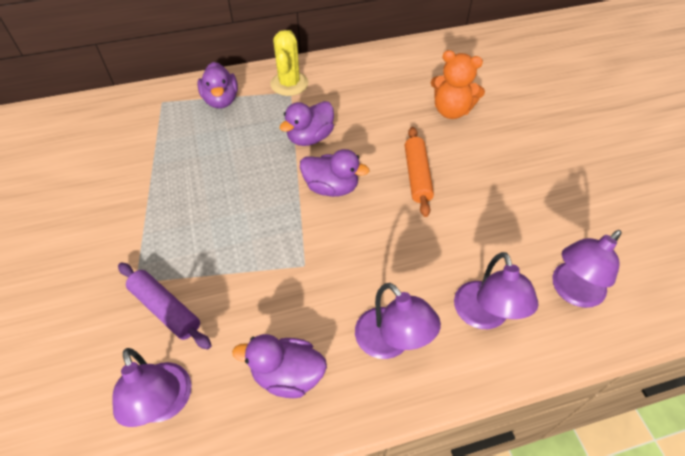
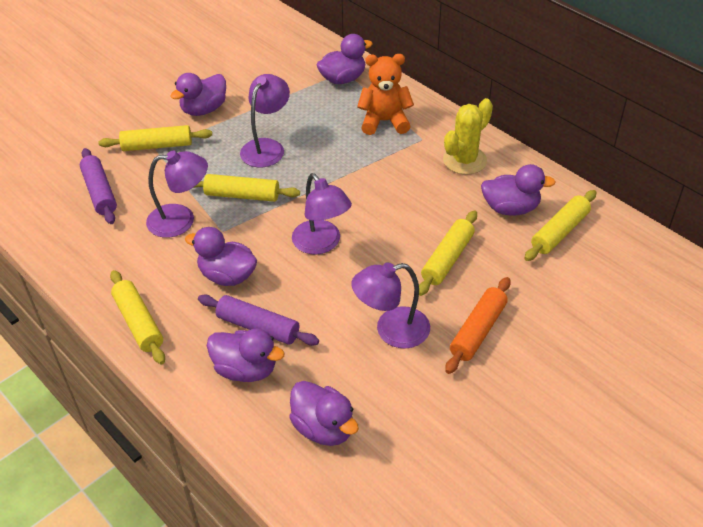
purple duck: 4 -> 6
purple rolling pin: 1 -> 2
yellow rolling pin: 0 -> 5

